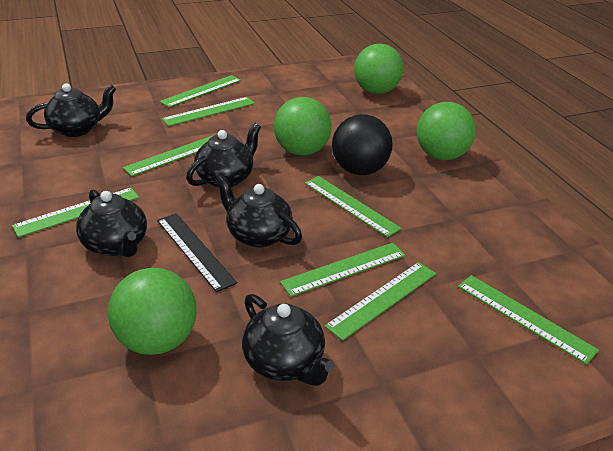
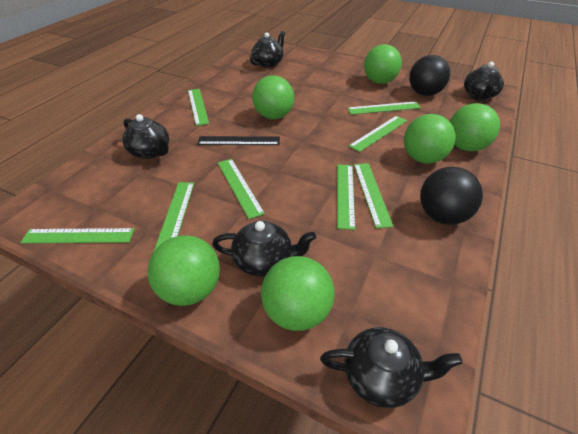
black ball: 1 -> 2
green ball: 4 -> 6

